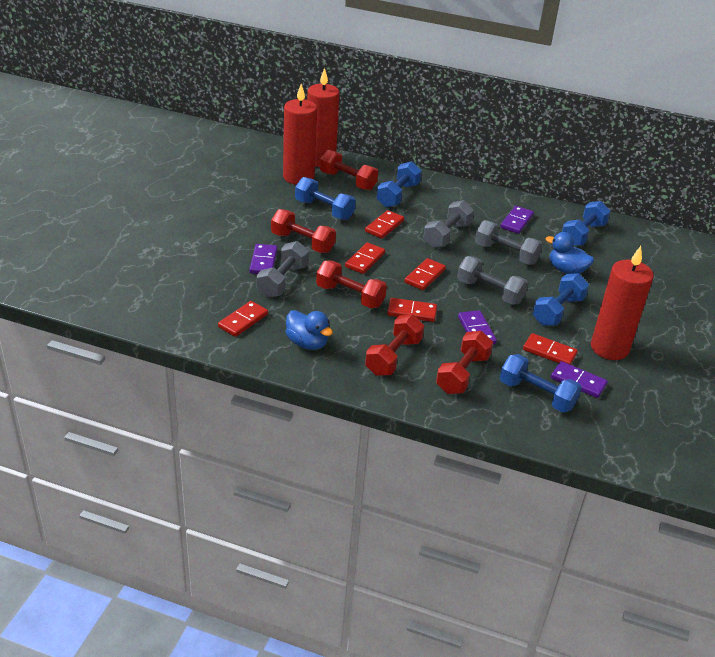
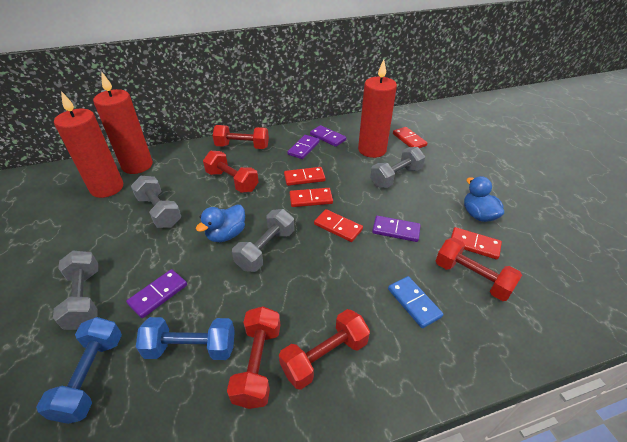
blue domino: 0 -> 1
blue dumbbell: 5 -> 2
red domino: 6 -> 5

